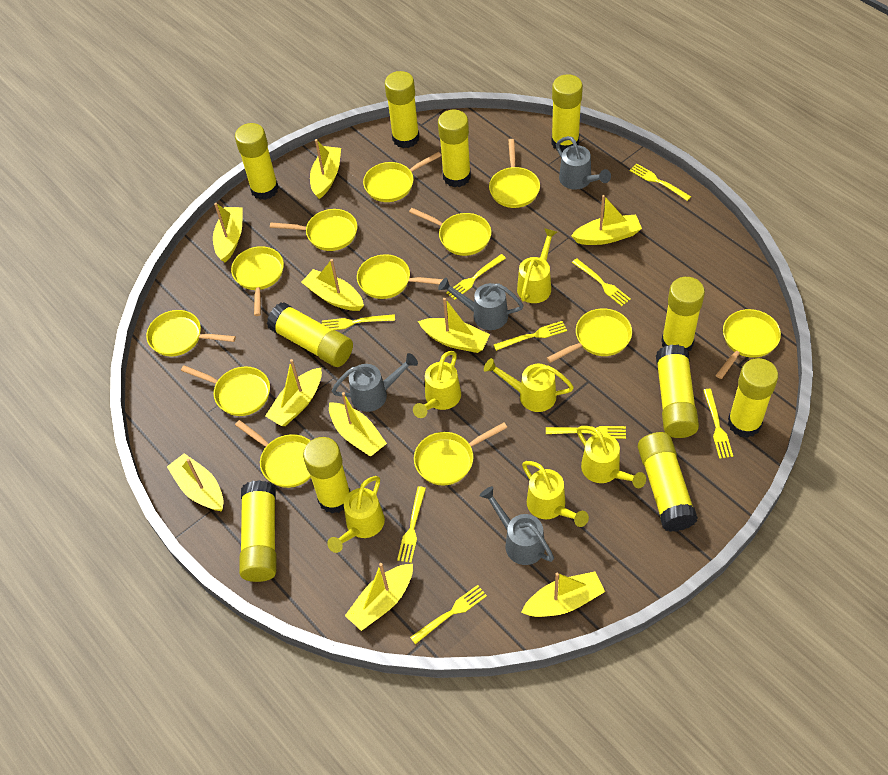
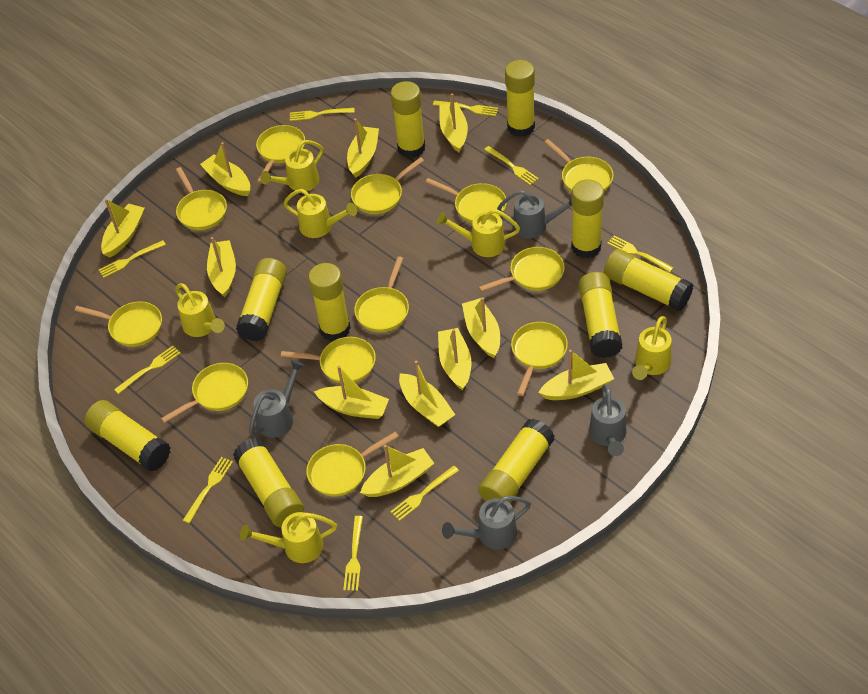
yellow boat: 10 -> 11
yellow glue stick: 11 -> 10

